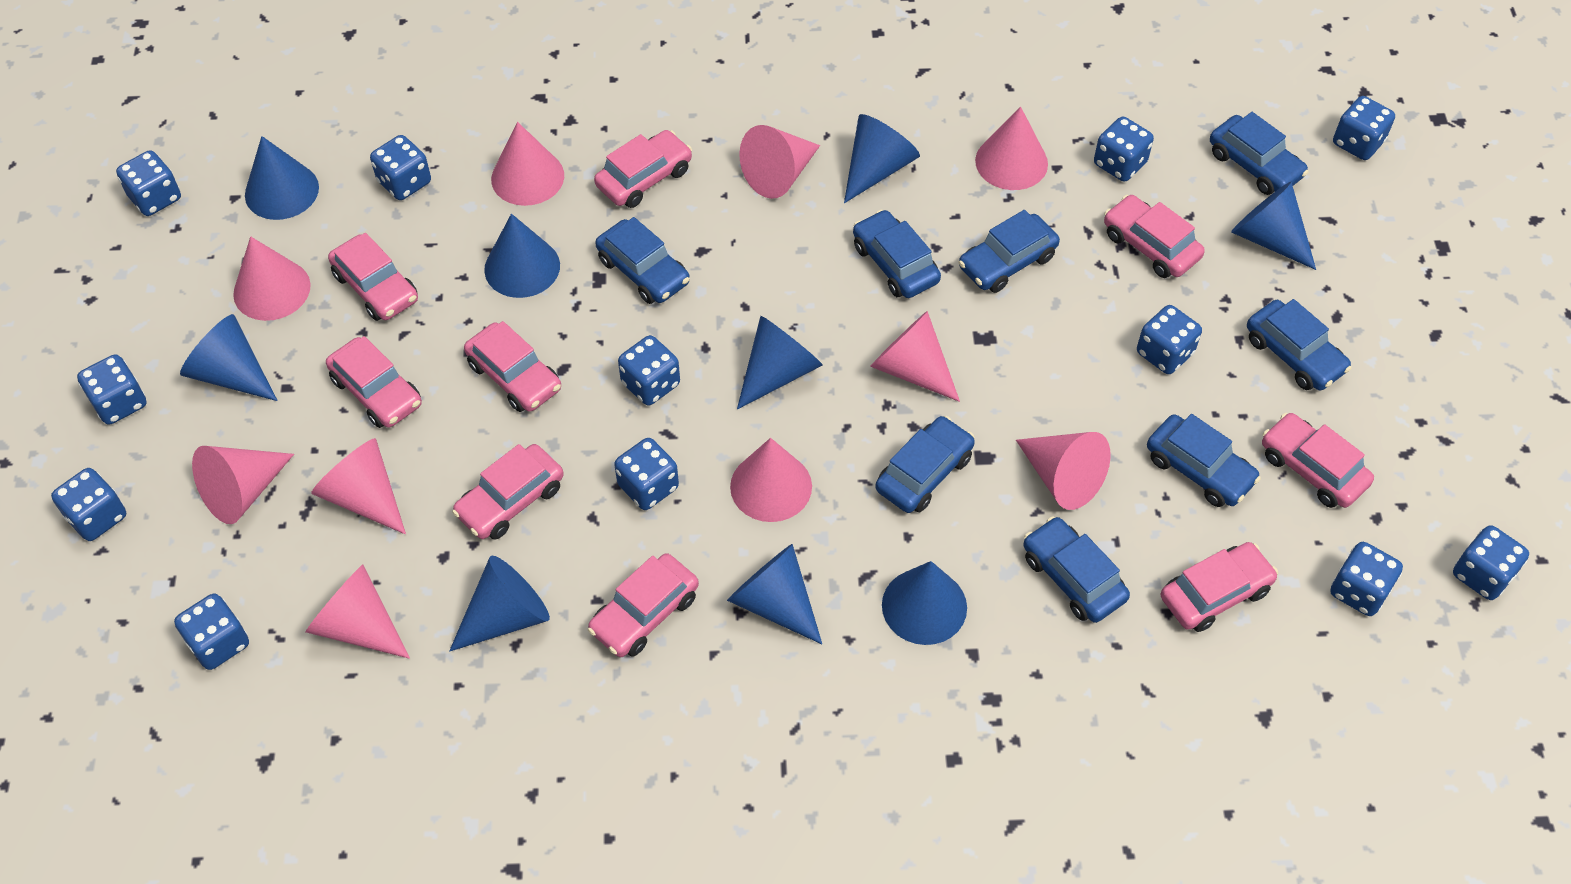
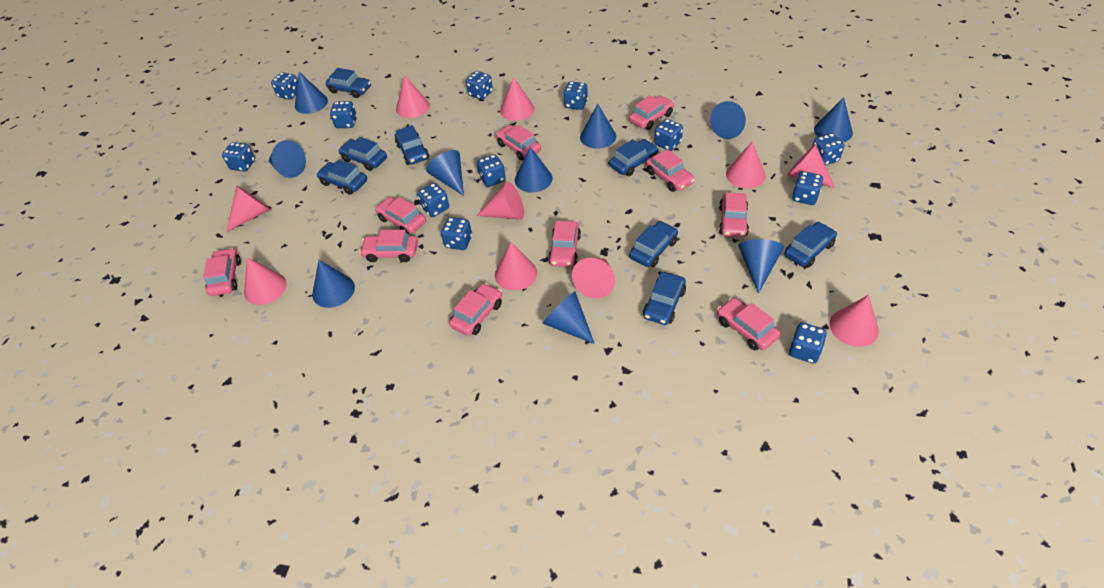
blue cone: 9 -> 10
pink car: 9 -> 10

